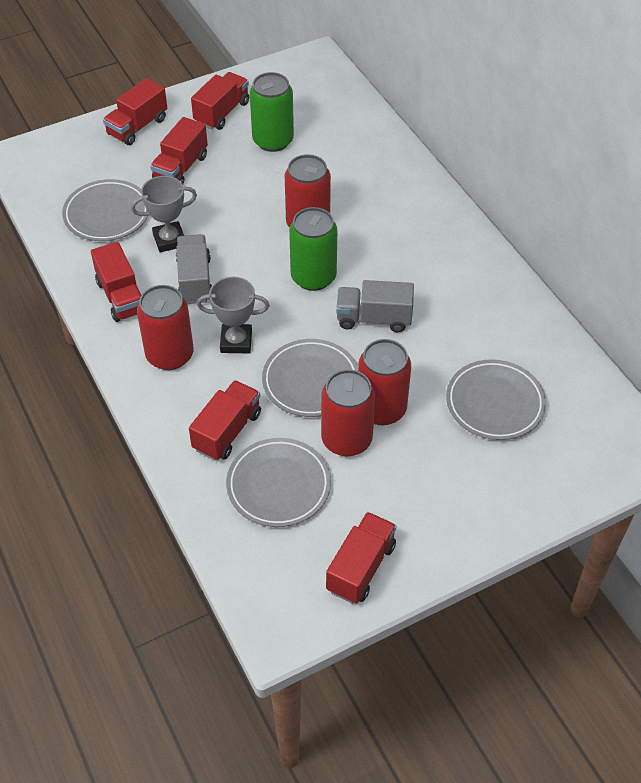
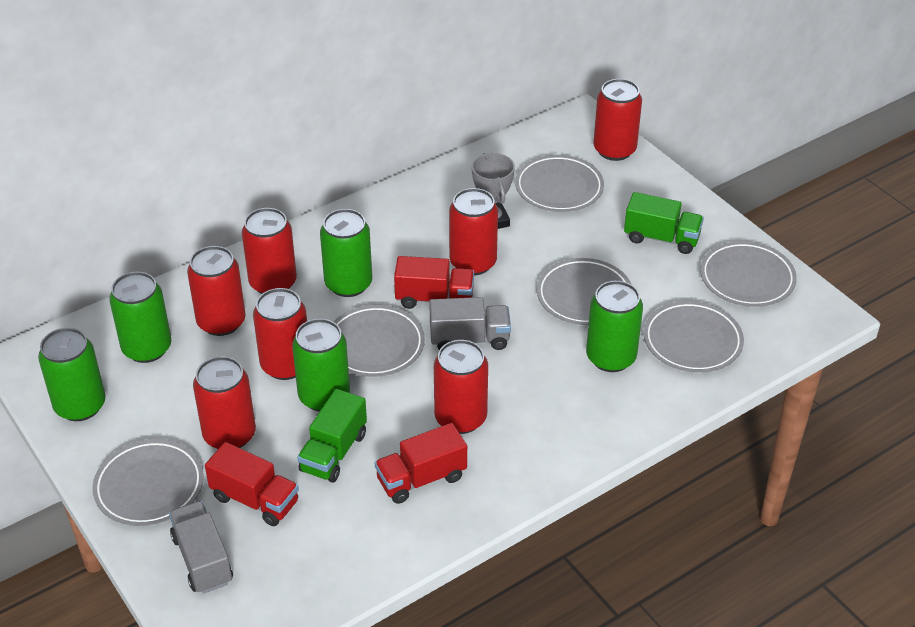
green can: 2 -> 5
green truck: 0 -> 2
grey plate: 4 -> 6
grey trophy: 2 -> 1
red can: 4 -> 7
red truck: 6 -> 3

